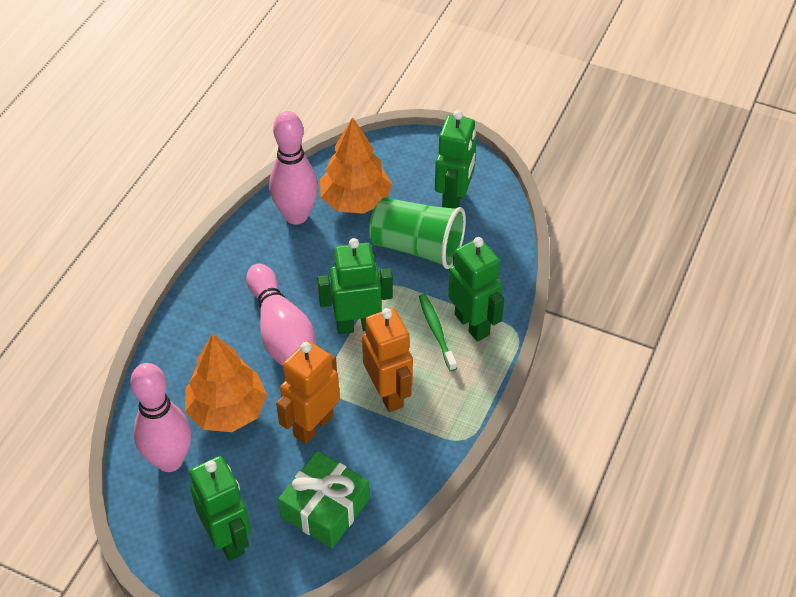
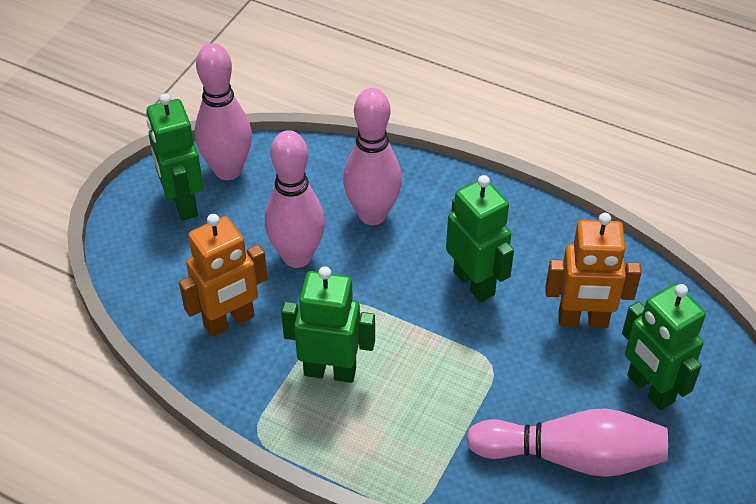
green cup: 1 -> 0
green gift: 1 -> 0
green toothbrush: 1 -> 0
orange tree: 2 -> 0
pink bowling pin: 3 -> 4

